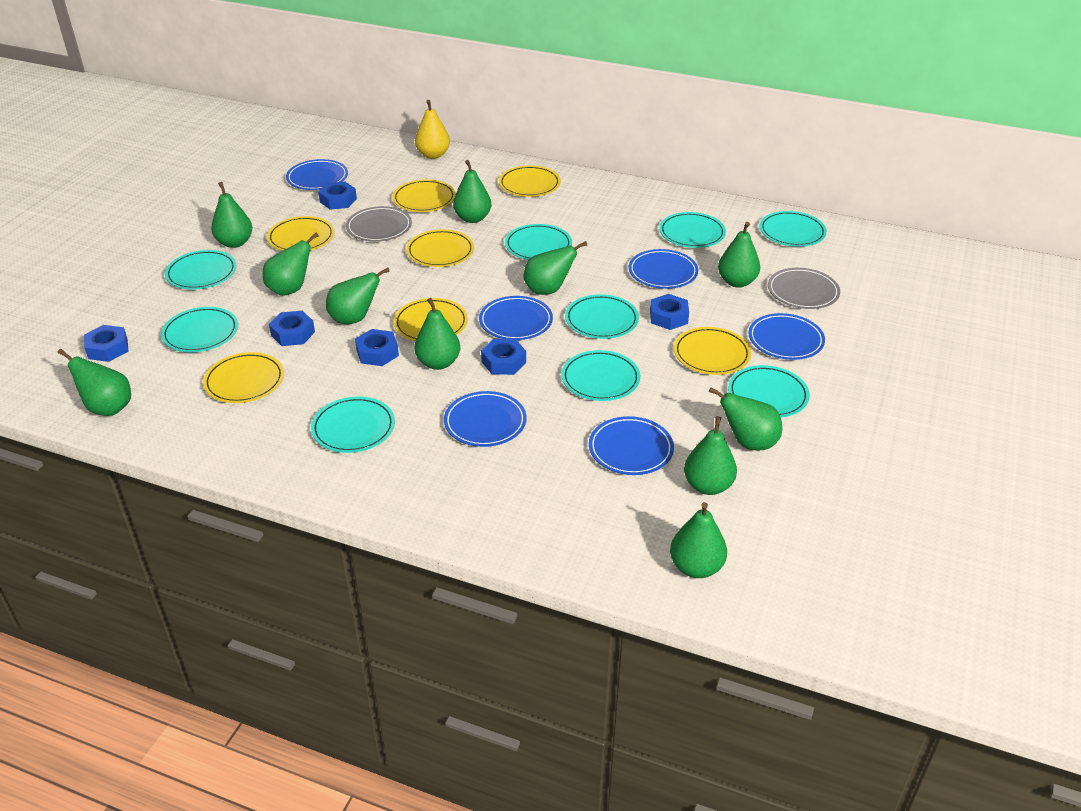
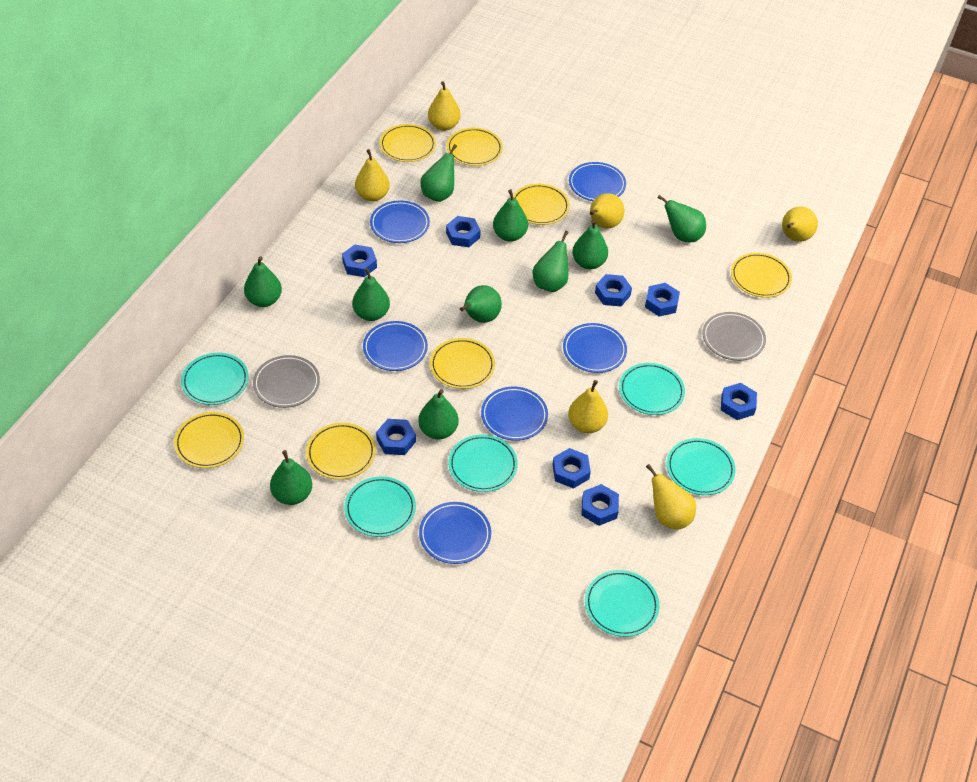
blue nut: 6 -> 8
green pear: 11 -> 10
turquoise plate: 9 -> 6
yellow pear: 1 -> 6

